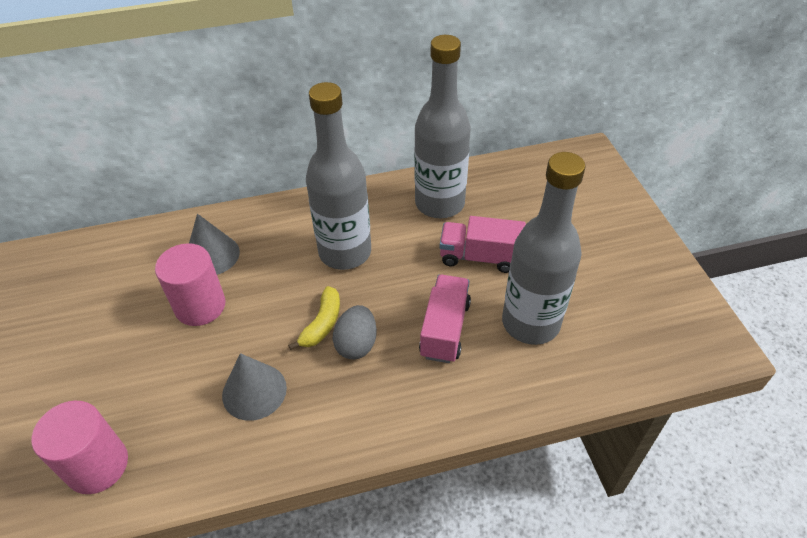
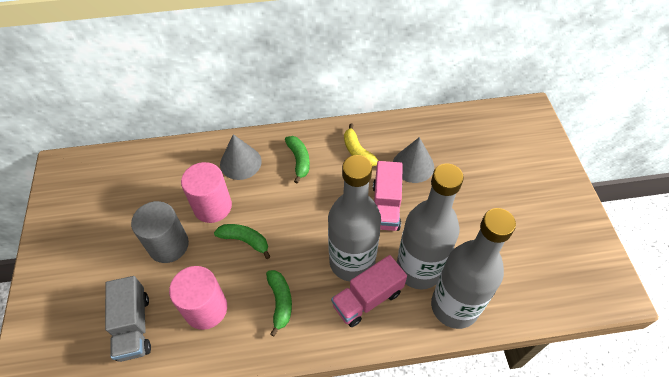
green banana: 0 -> 3
grey cylinder: 0 -> 1
grey egg: 1 -> 0
grey truck: 0 -> 1

